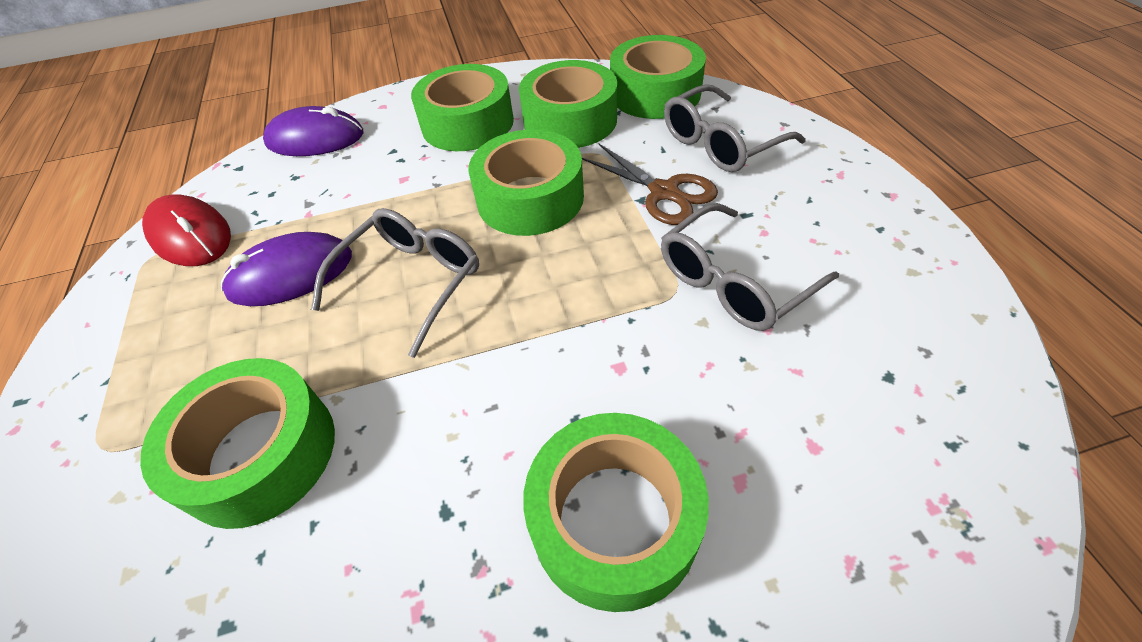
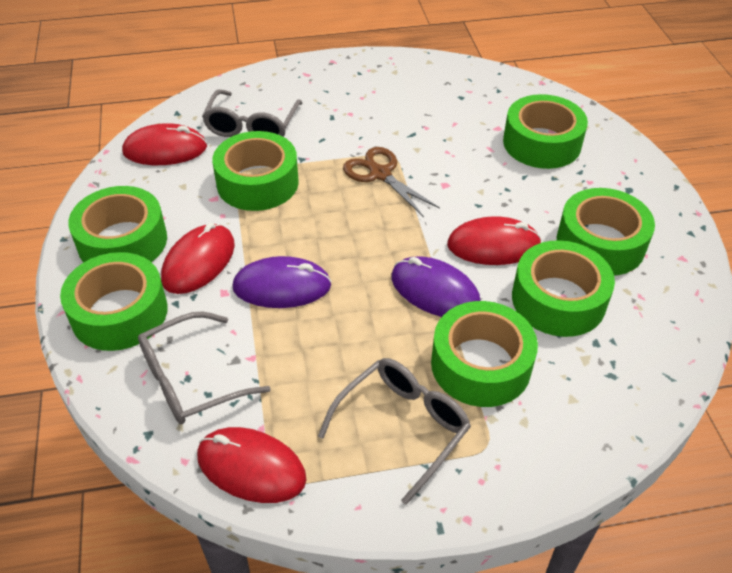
green tape: 6 -> 7
red mouse: 1 -> 4

